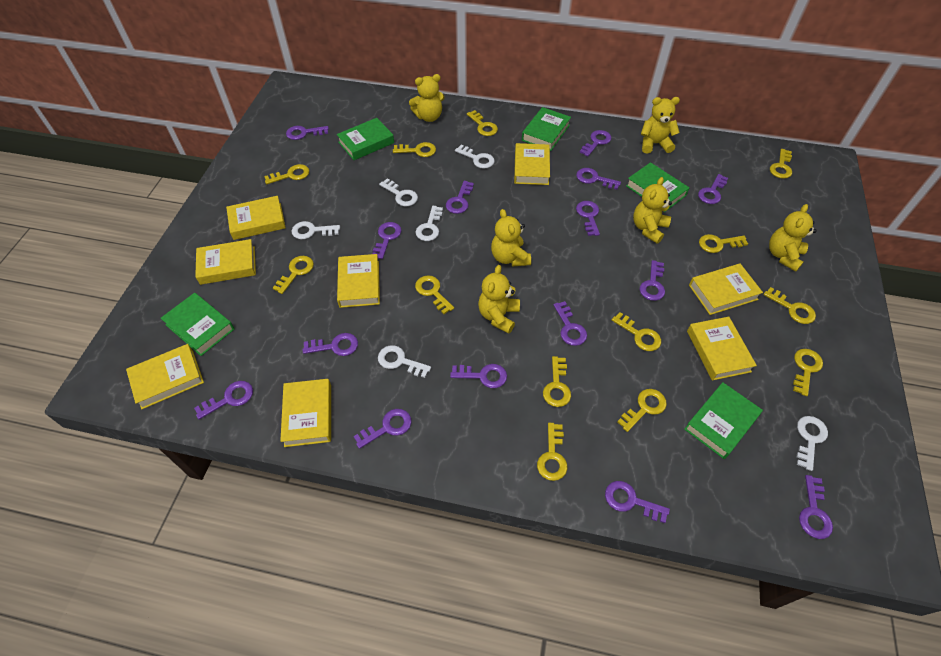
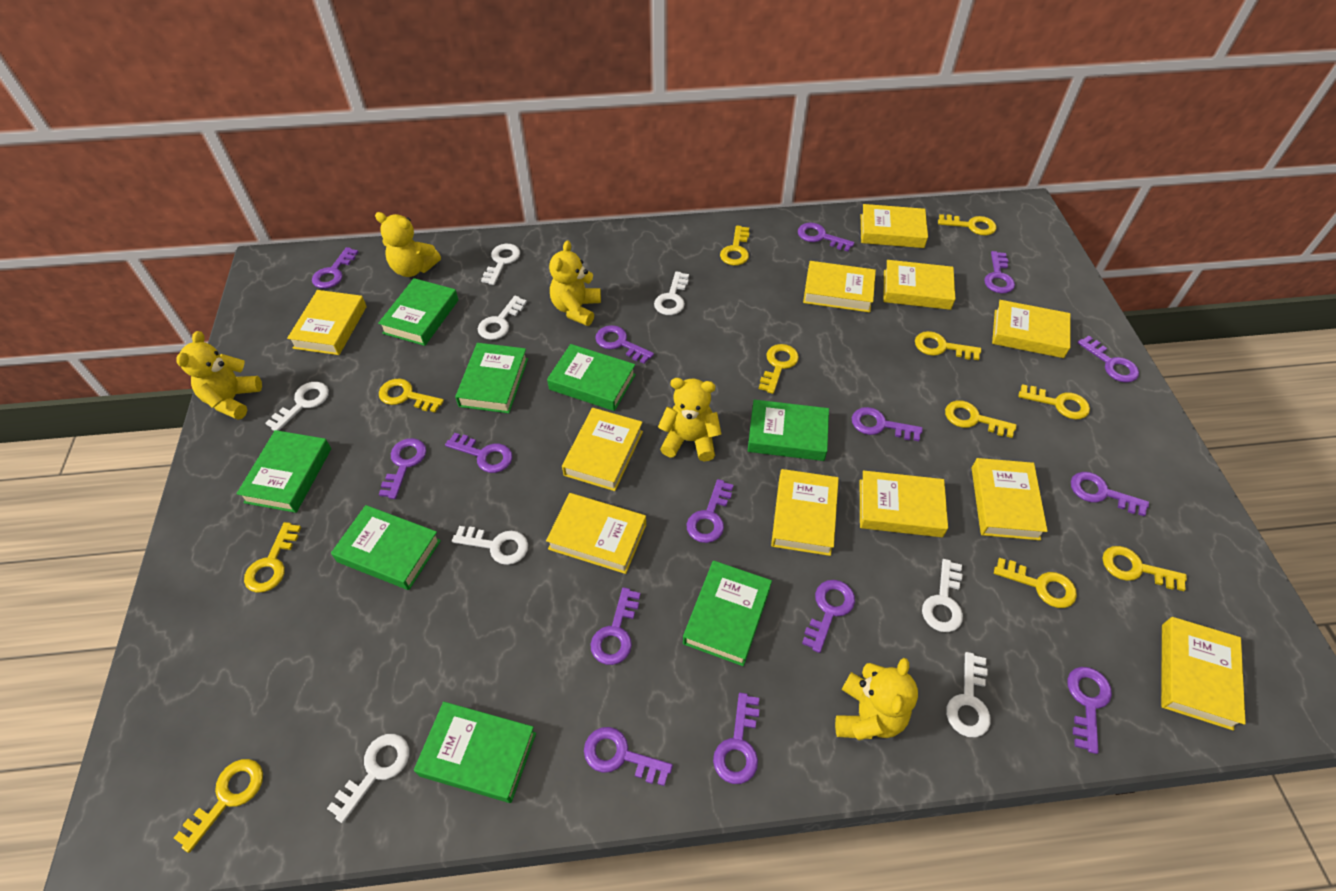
green book: 5 -> 8
white key: 6 -> 8
yellow book: 8 -> 11
yellow key: 13 -> 11
yellow teddy bear: 6 -> 5

